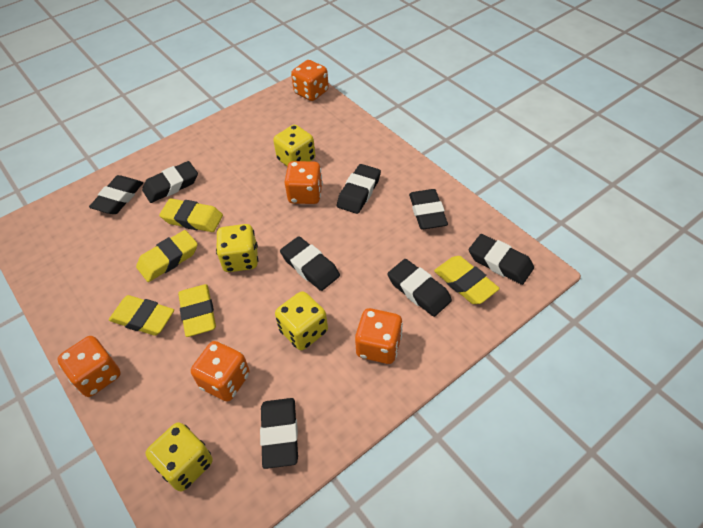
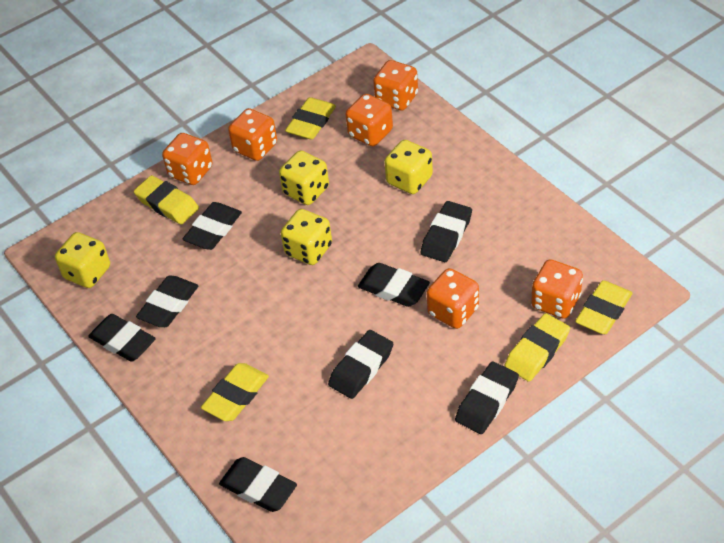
orange dice: 5 -> 6

